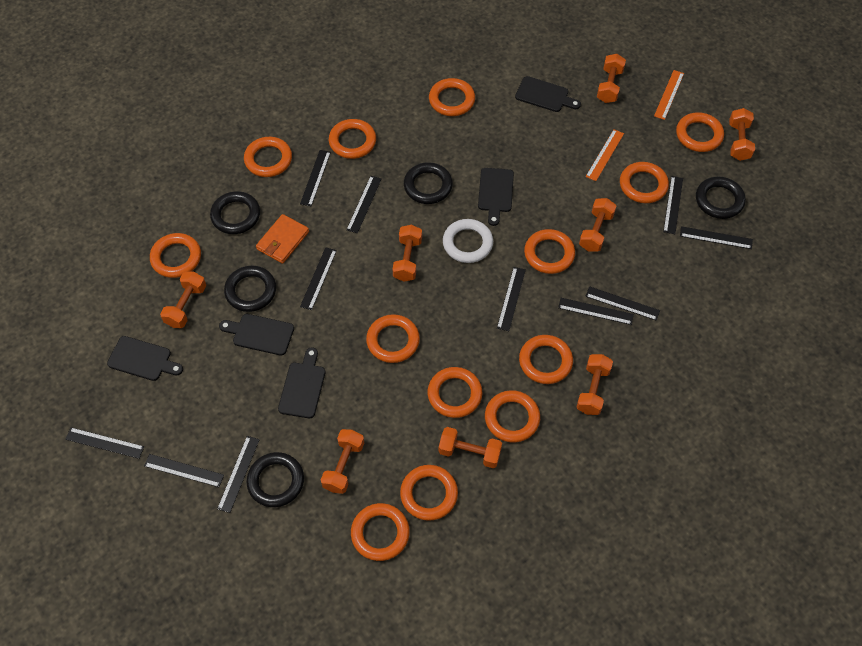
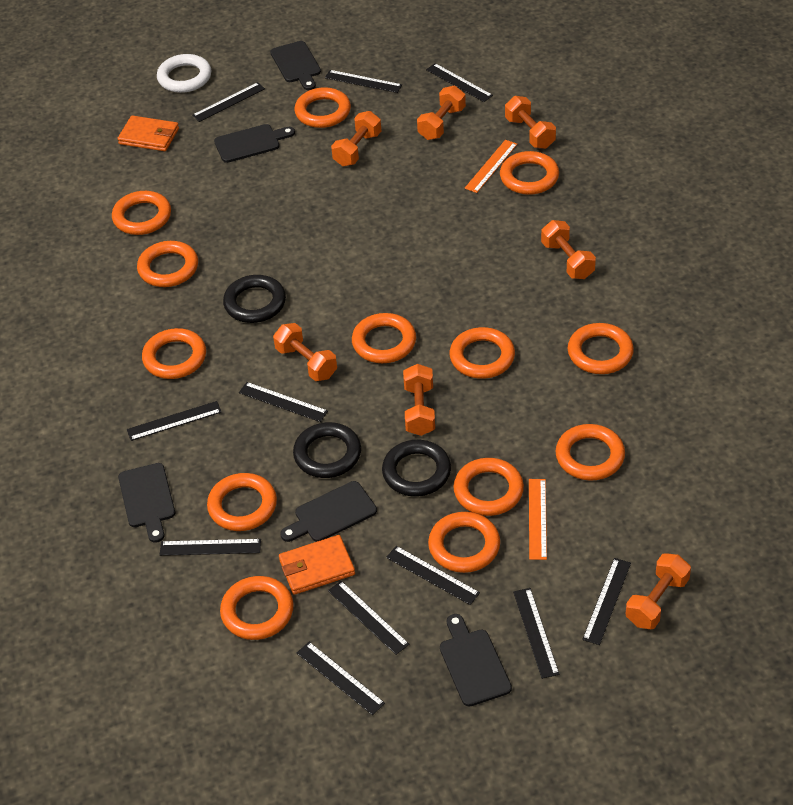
black ring: 5 -> 3
orange dumbbell: 8 -> 7
orange wallet: 1 -> 2

